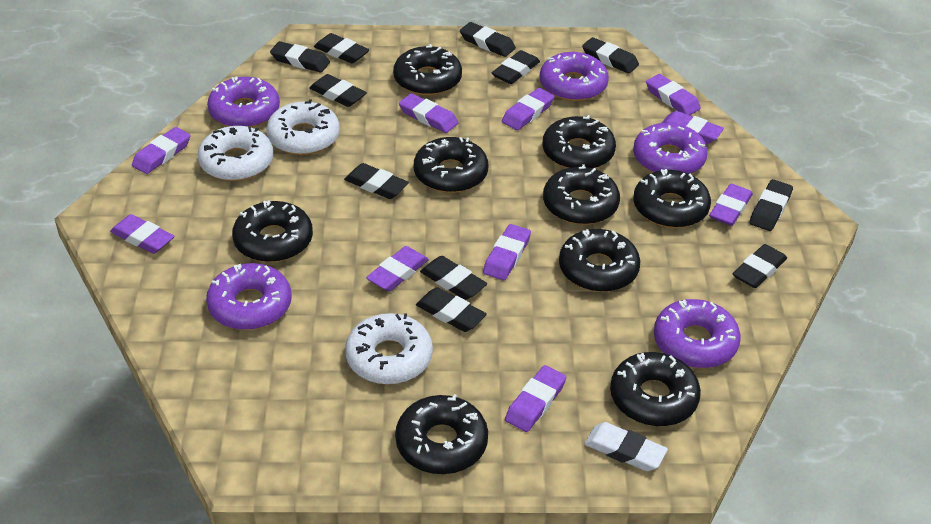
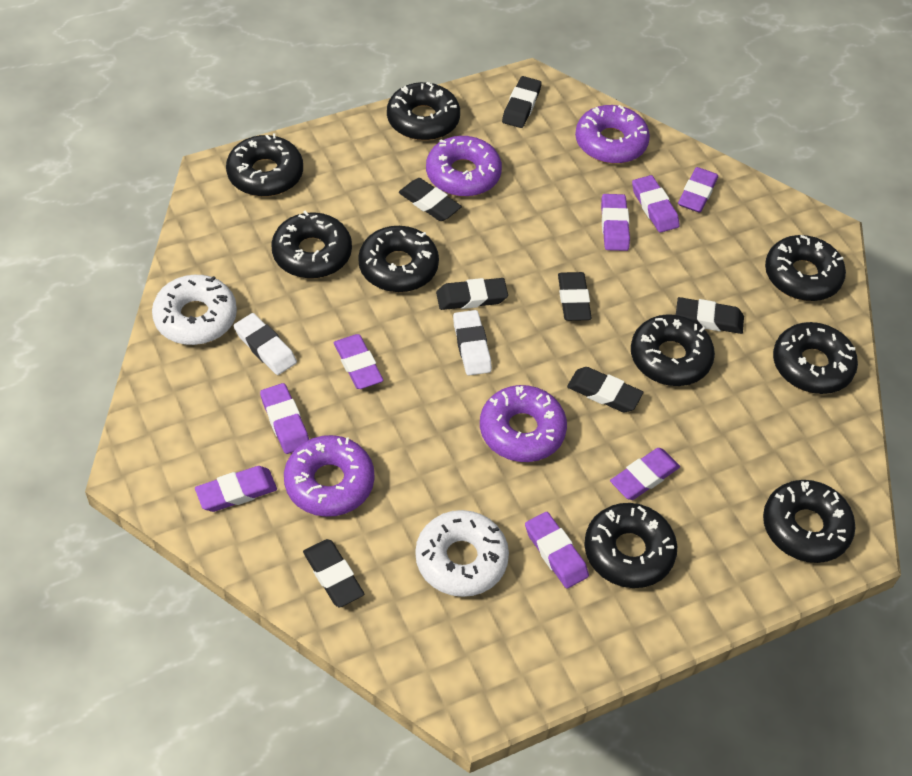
black eraser: 11 -> 7
purple donut: 5 -> 4
purple eraser: 10 -> 8
white donut: 3 -> 2
white eraser: 1 -> 2

